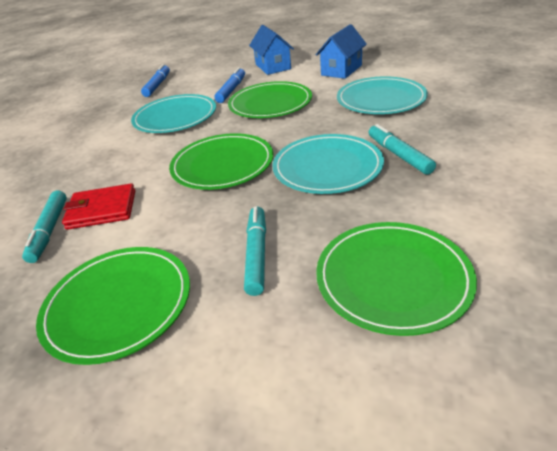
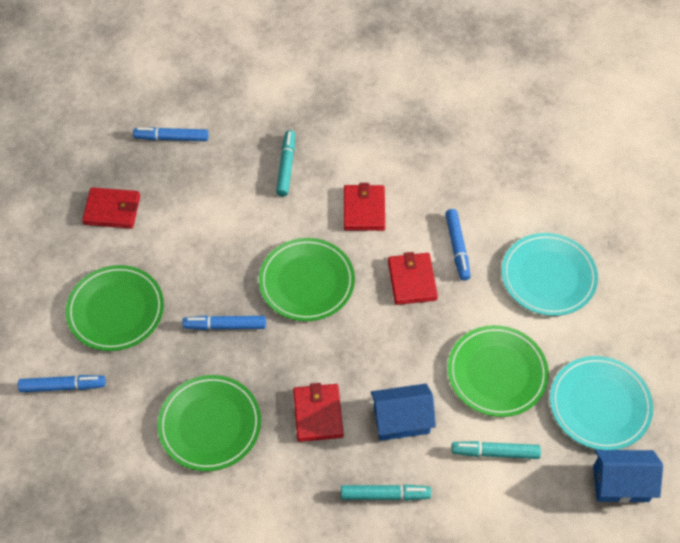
blue marker: 2 -> 4
red wallet: 1 -> 4
turquoise plate: 3 -> 2

